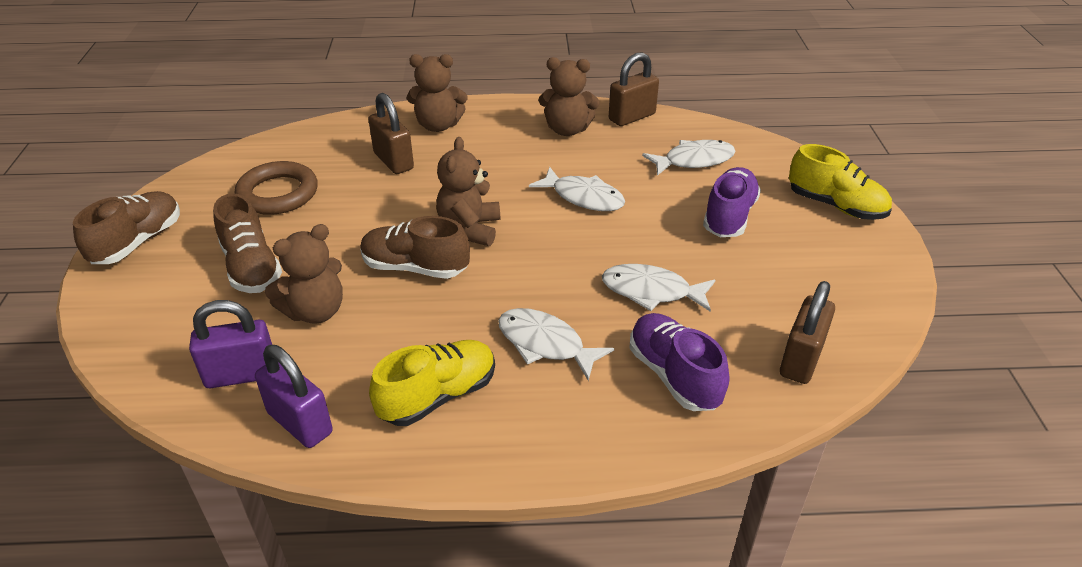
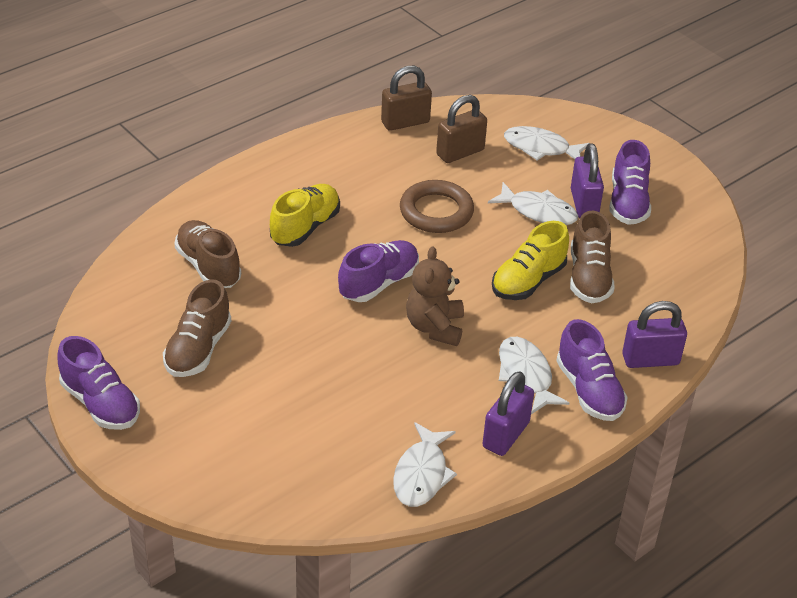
brown padlock: 3 -> 2
brown teddy bear: 4 -> 1
purple padlock: 2 -> 3
purple shoe: 2 -> 4

